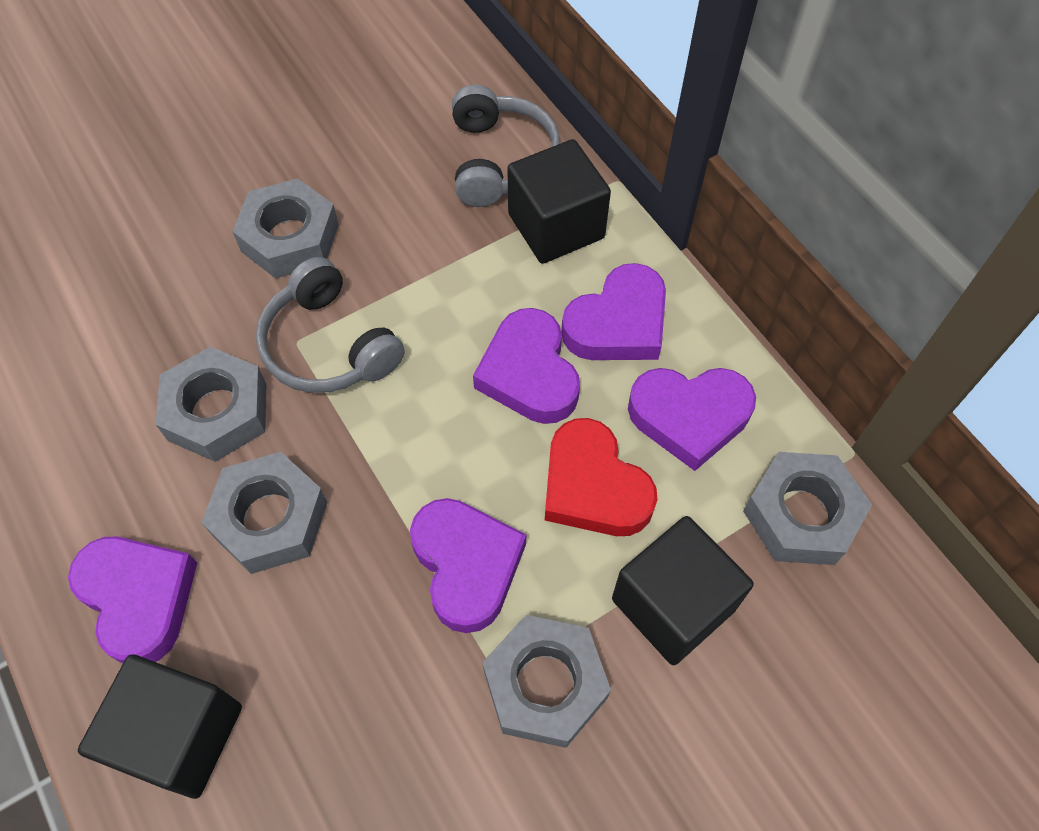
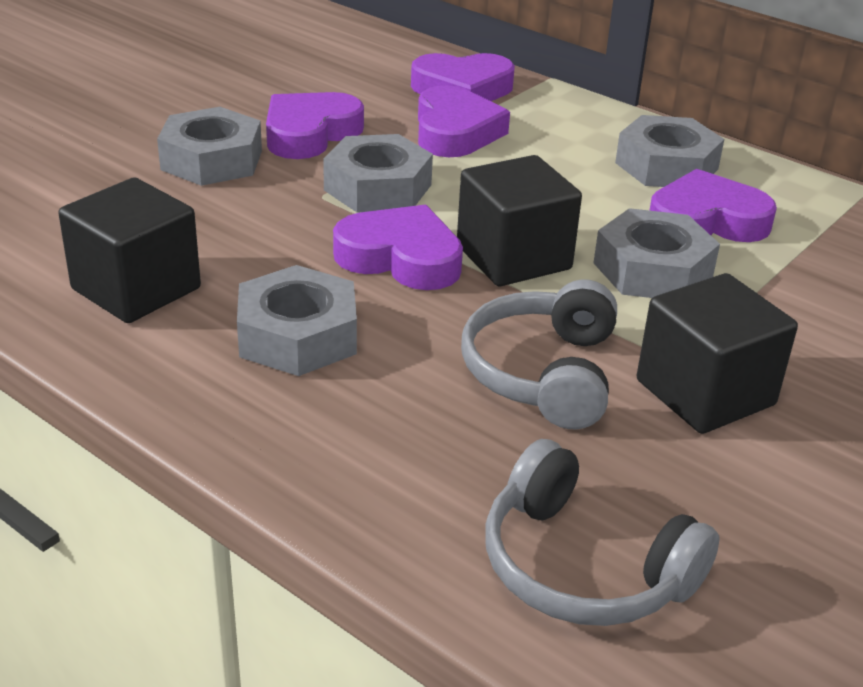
red heart: 1 -> 0

